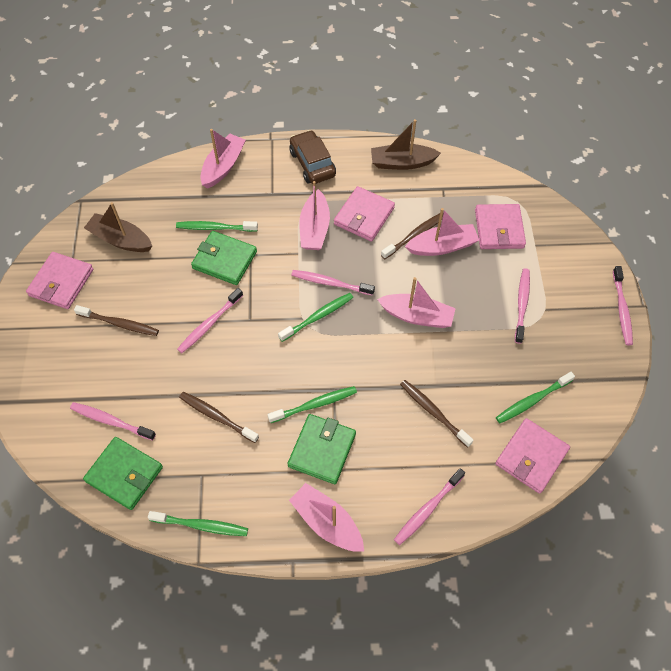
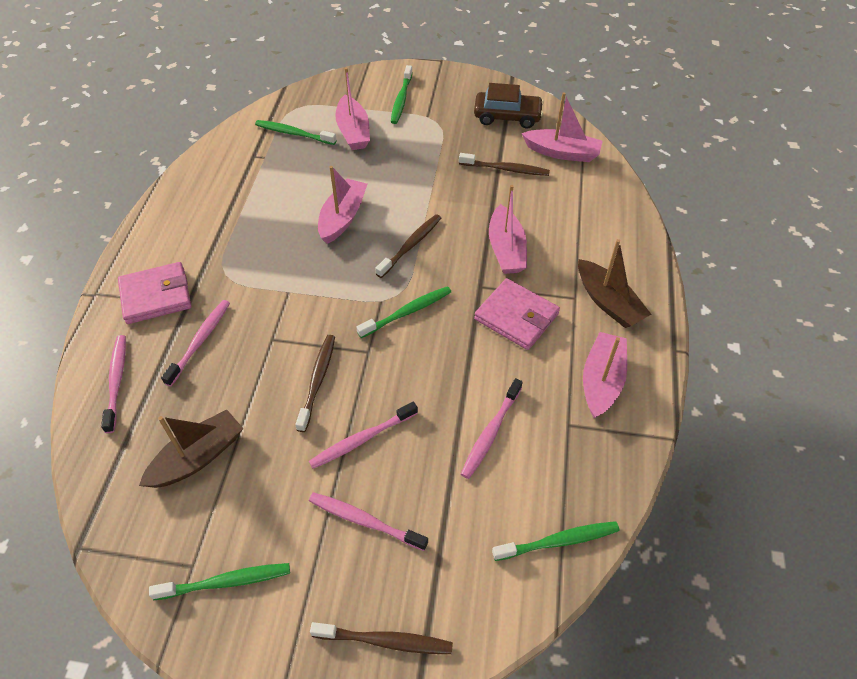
green wallet: 3 -> 0
pink toothbrush: 6 -> 5
pink wallet: 4 -> 2

